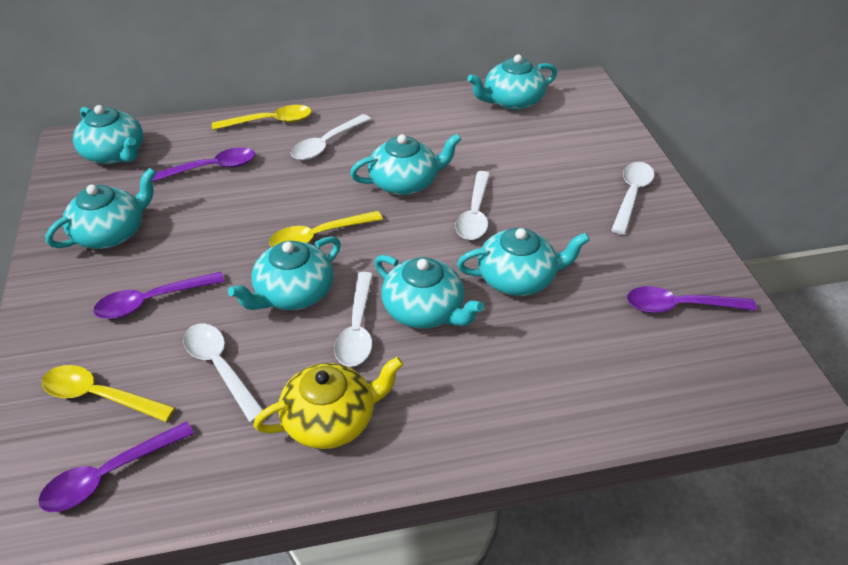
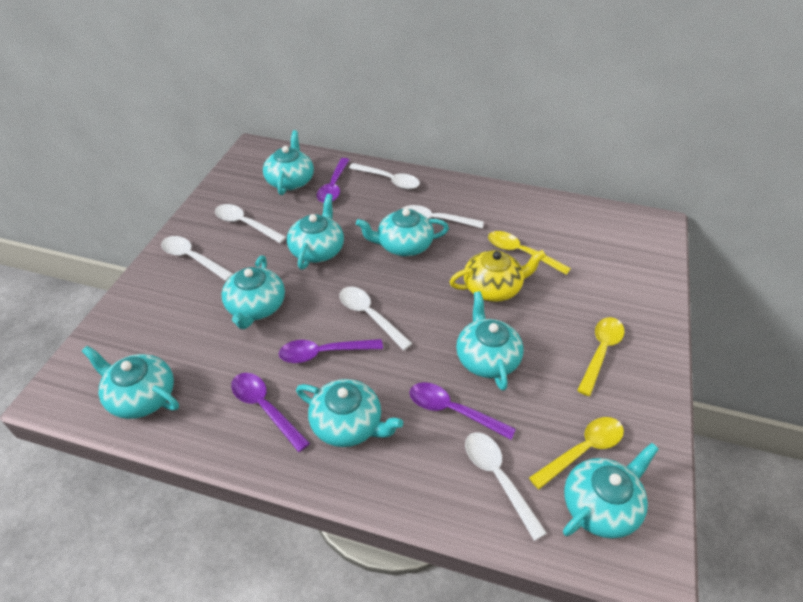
turquoise teapot: 7 -> 8
white spoon: 5 -> 6

